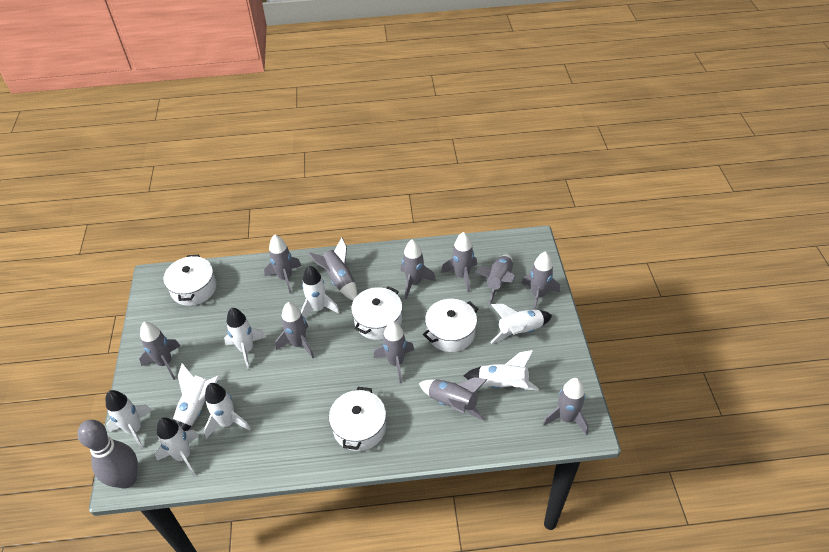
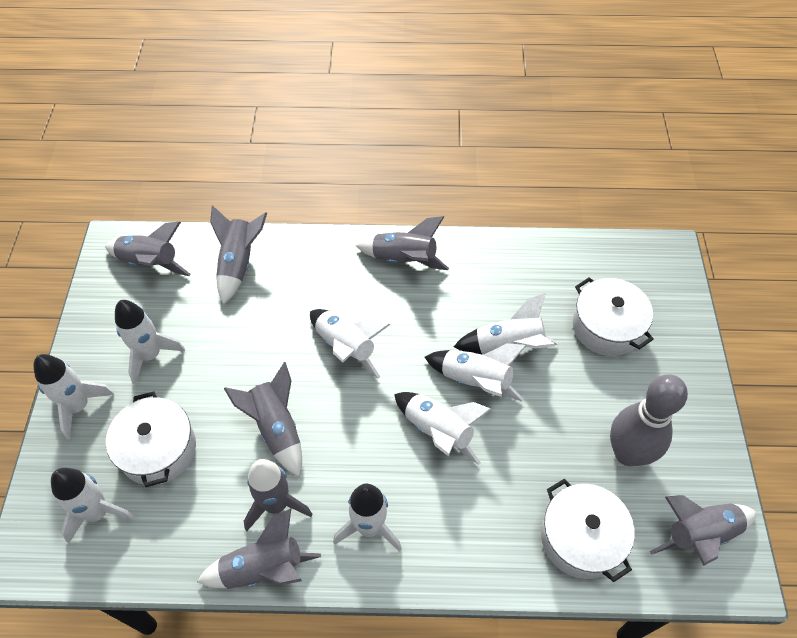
grey rocket: 11 -> 7
white pot: 4 -> 3

